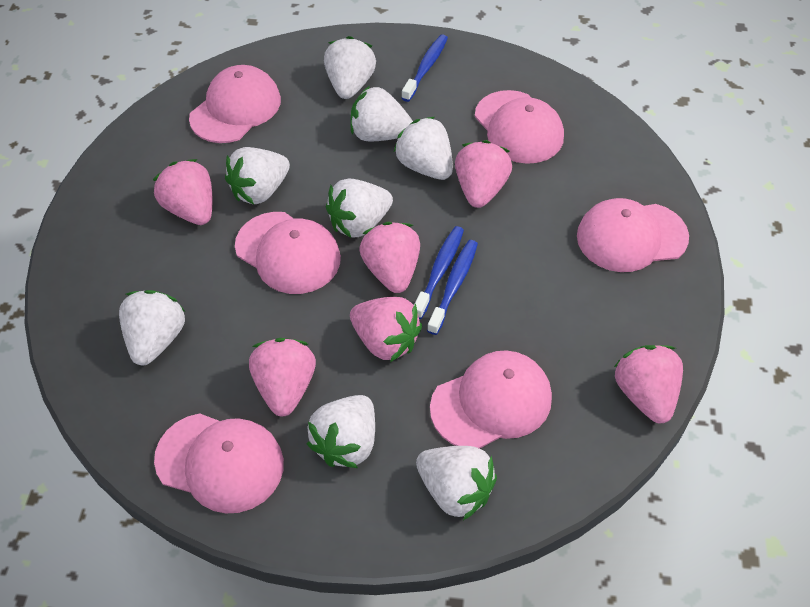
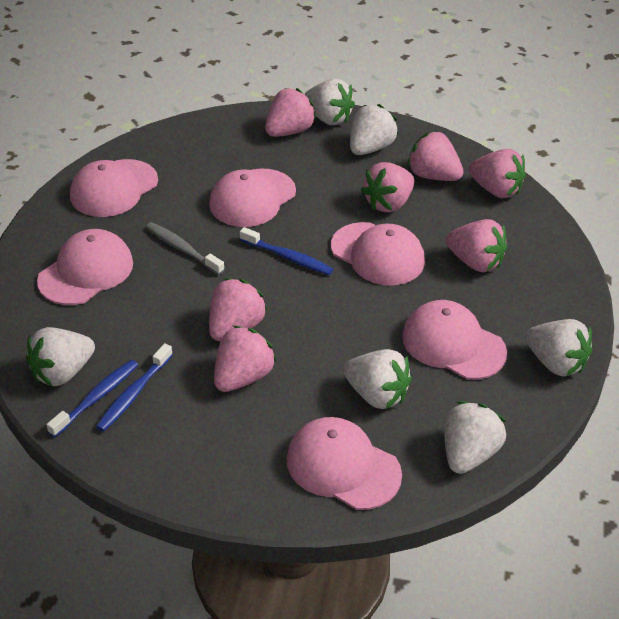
grey toothbrush: 0 -> 1
pink strawberry: 6 -> 7
white strawberry: 8 -> 6

